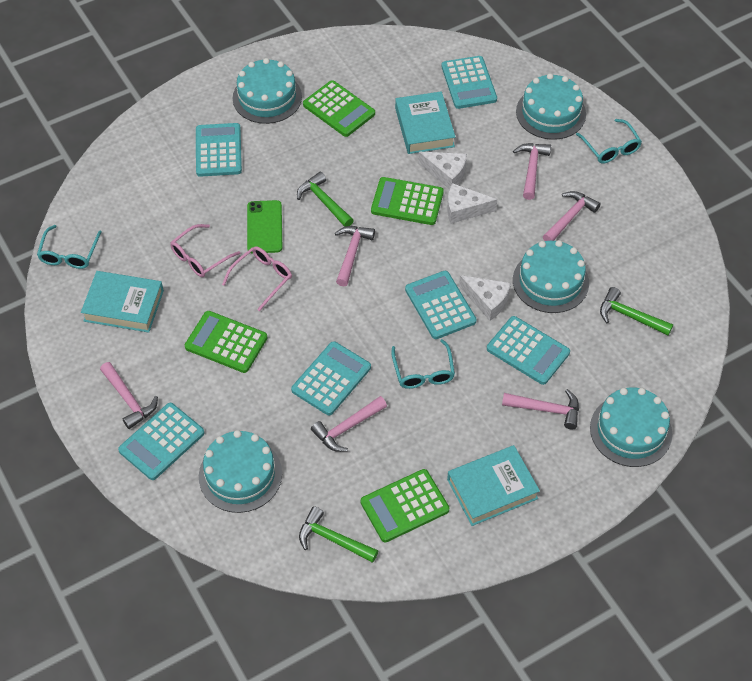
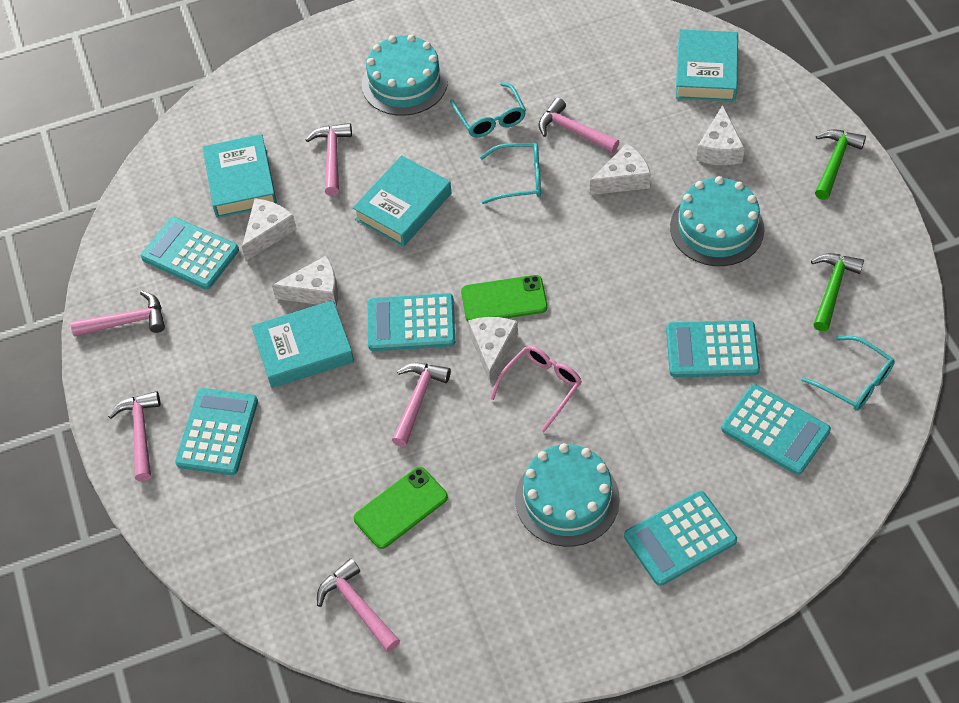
green calculator: 4 -> 0
green hammer: 3 -> 2
green phone: 1 -> 2
pink glasses: 2 -> 1
turquoise book: 3 -> 4
turquoise cake: 5 -> 3
white cheese: 3 -> 5

